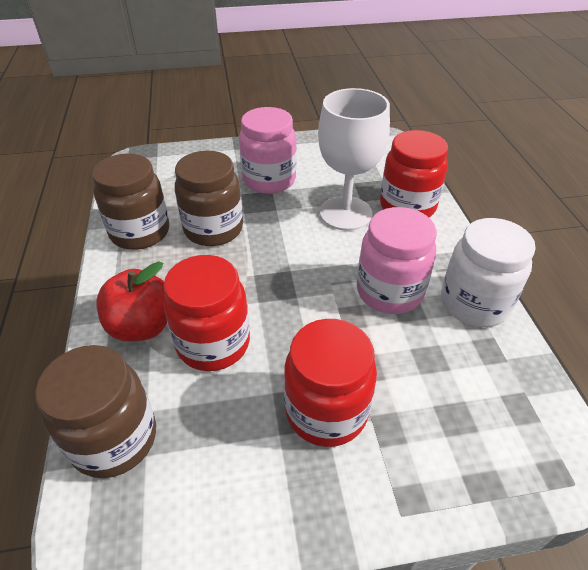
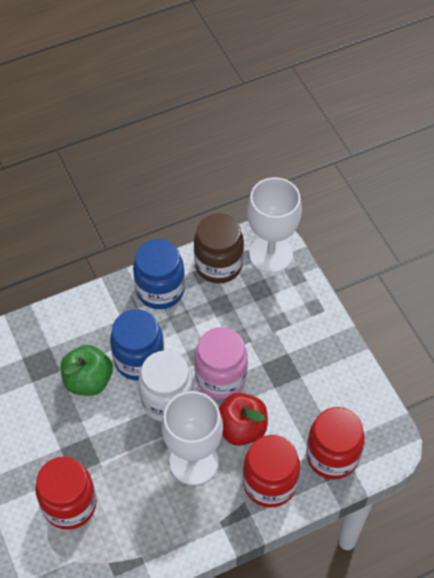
blue jar: 0 -> 2
brown jar: 3 -> 1
green apple: 0 -> 1
pink jar: 2 -> 1
white goblet: 1 -> 2

